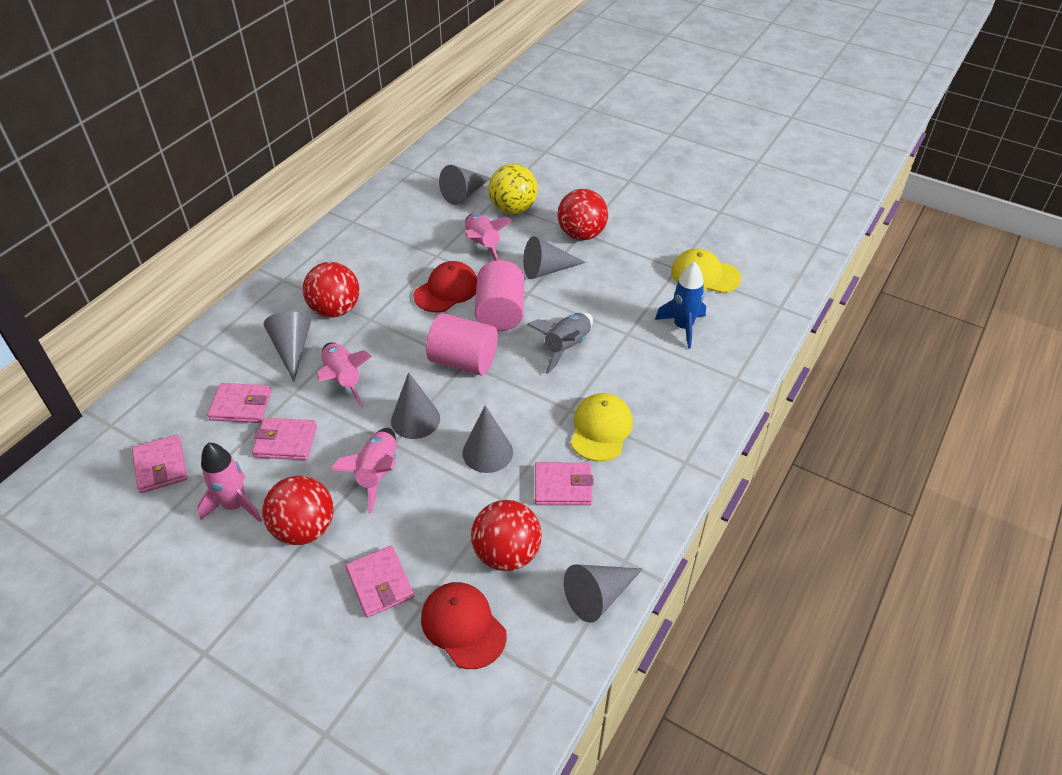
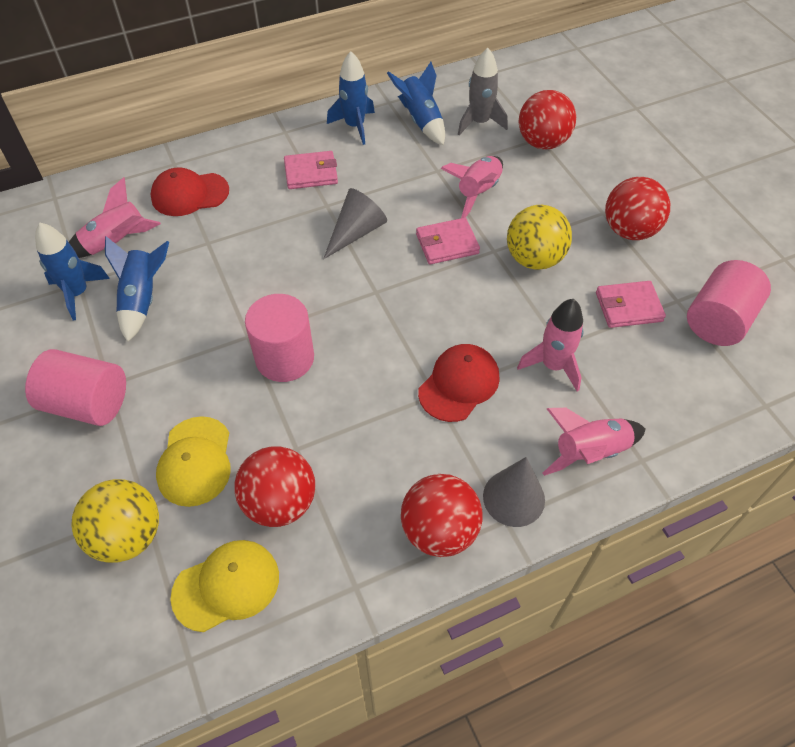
blue rocket: 1 -> 4
grey cone: 6 -> 2
pink cylinder: 2 -> 3
pink wallet: 5 -> 3
yellow ball: 1 -> 2

